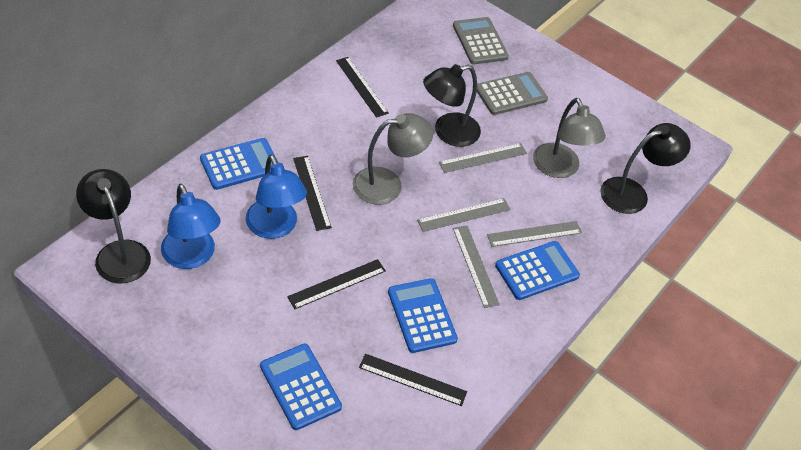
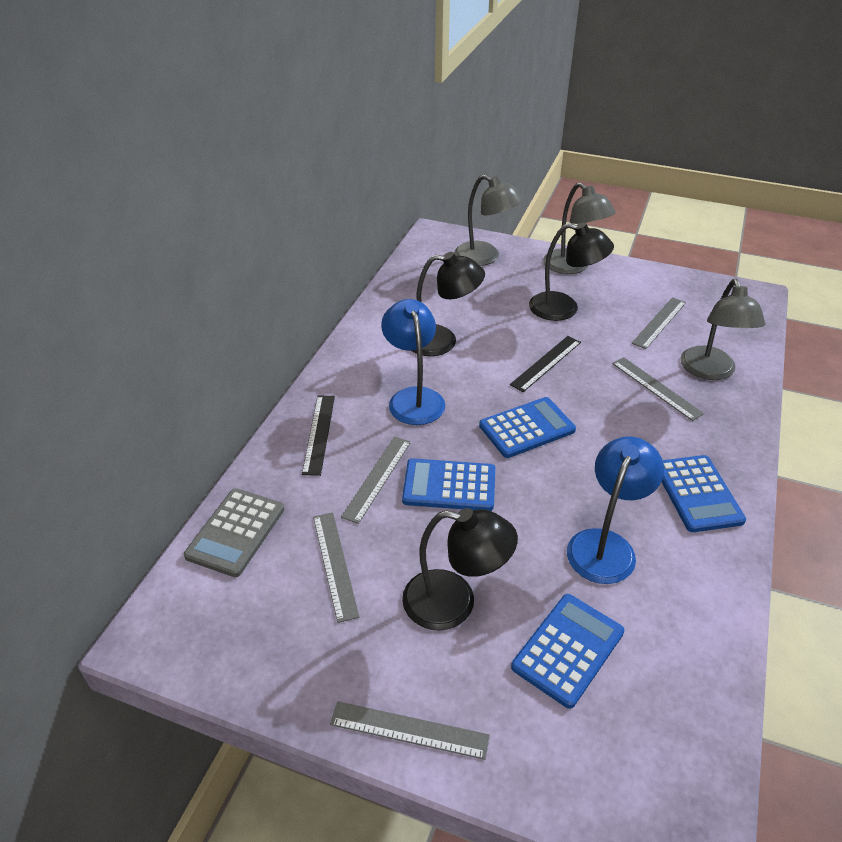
black ruler: 4 -> 2
grey calculator: 2 -> 1
grey lamp: 2 -> 3
grey ruler: 4 -> 5

